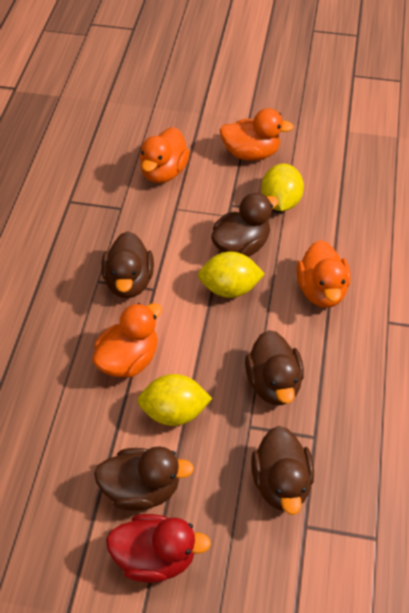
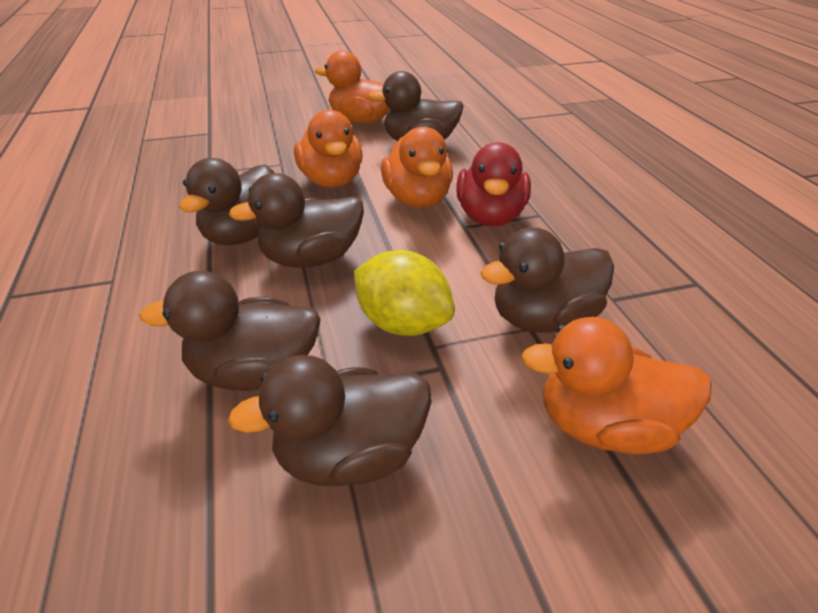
brown duck: 5 -> 6
yellow lemon: 3 -> 1

